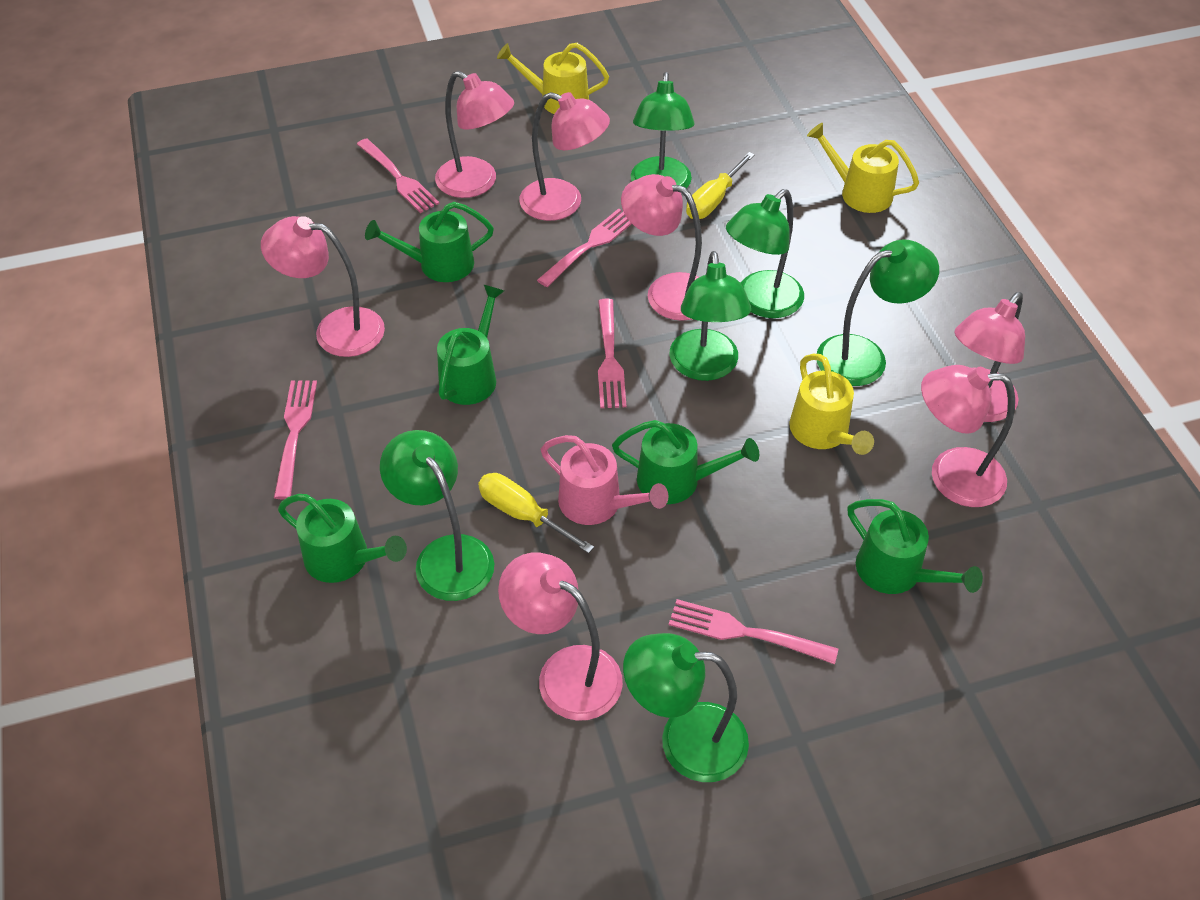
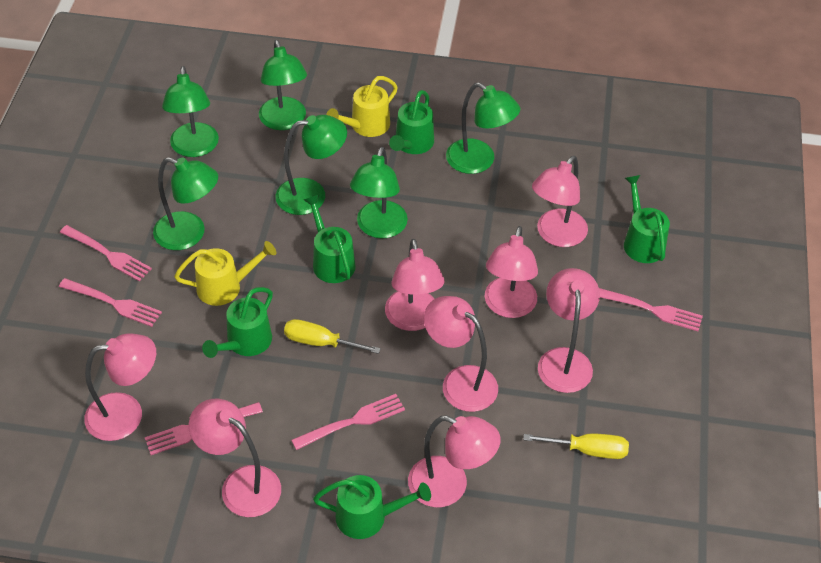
pink lamp: 7 -> 8
pink watering can: 1 -> 0
yellow watering can: 3 -> 2

